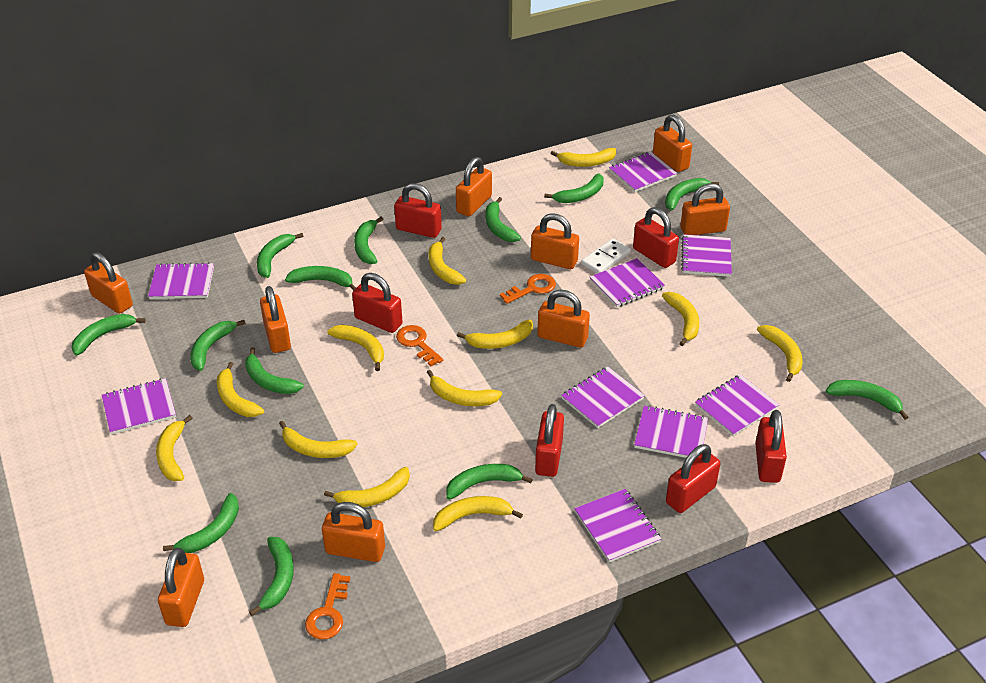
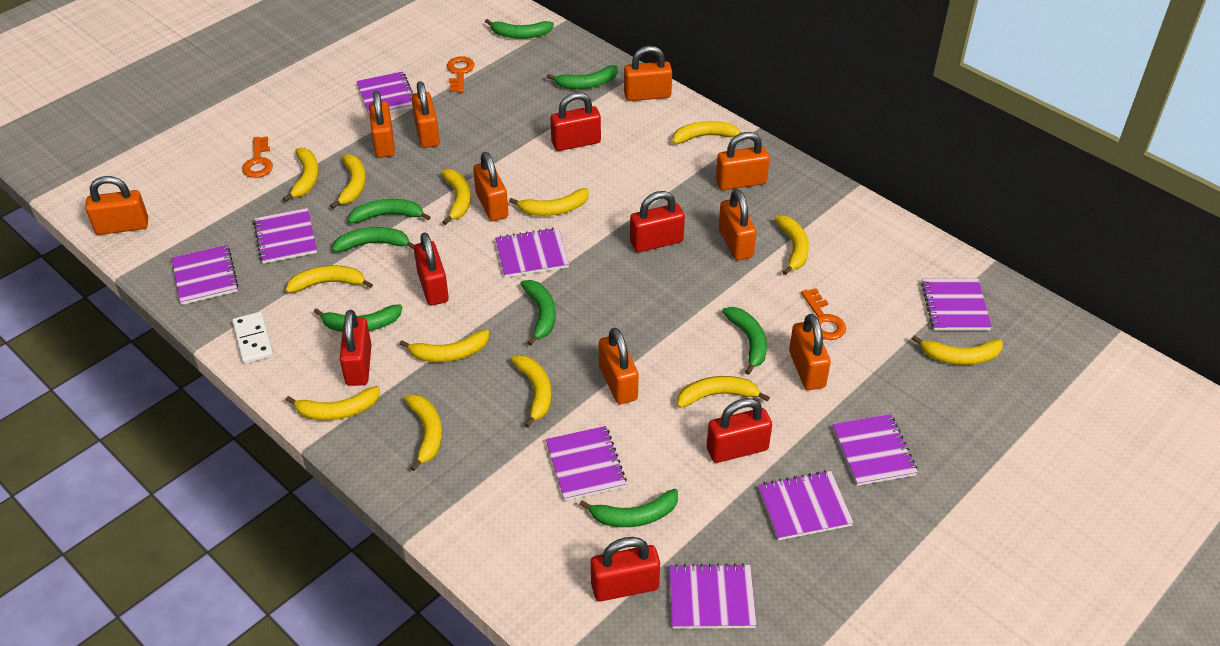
green banana: 13 -> 8
yellow banana: 12 -> 13

